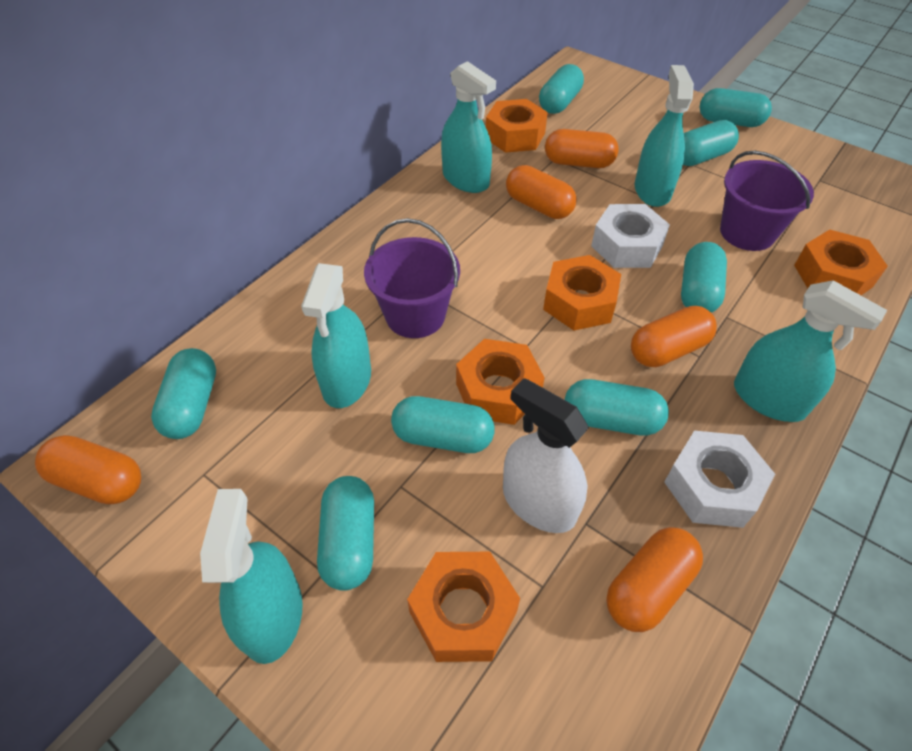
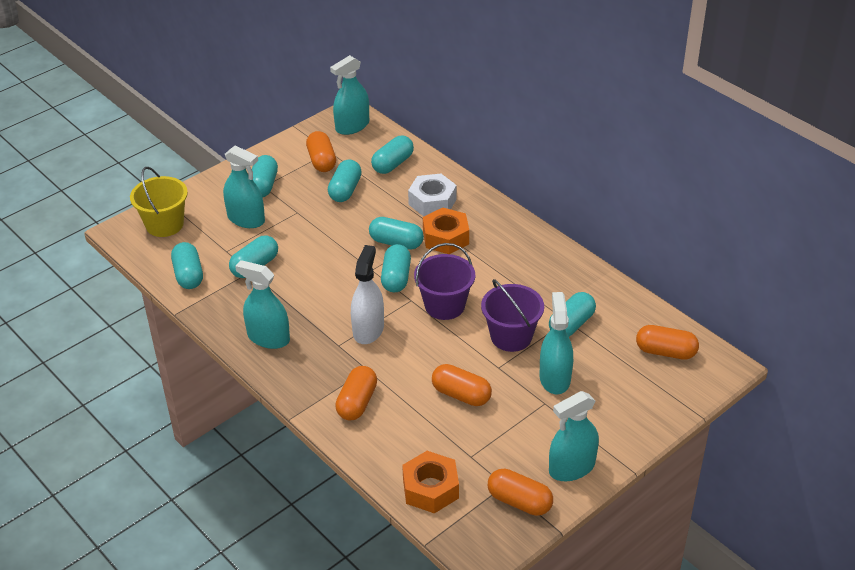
orange nut: 5 -> 2
white nut: 2 -> 1
yellow bucket: 0 -> 1

